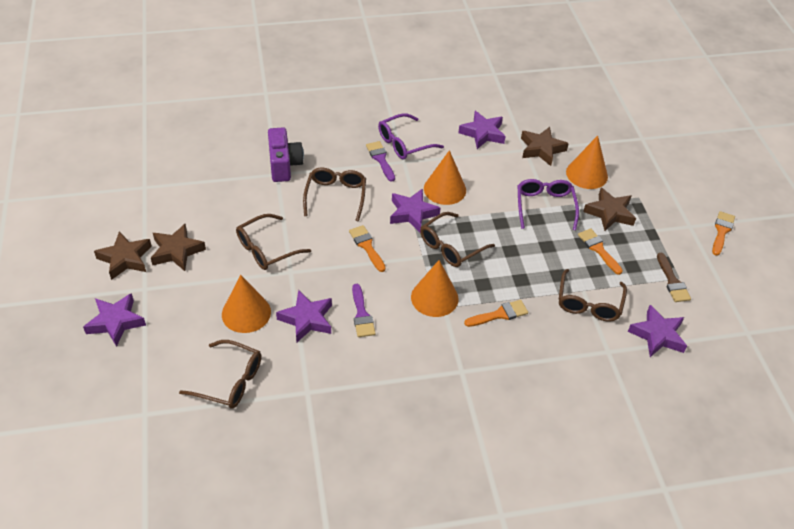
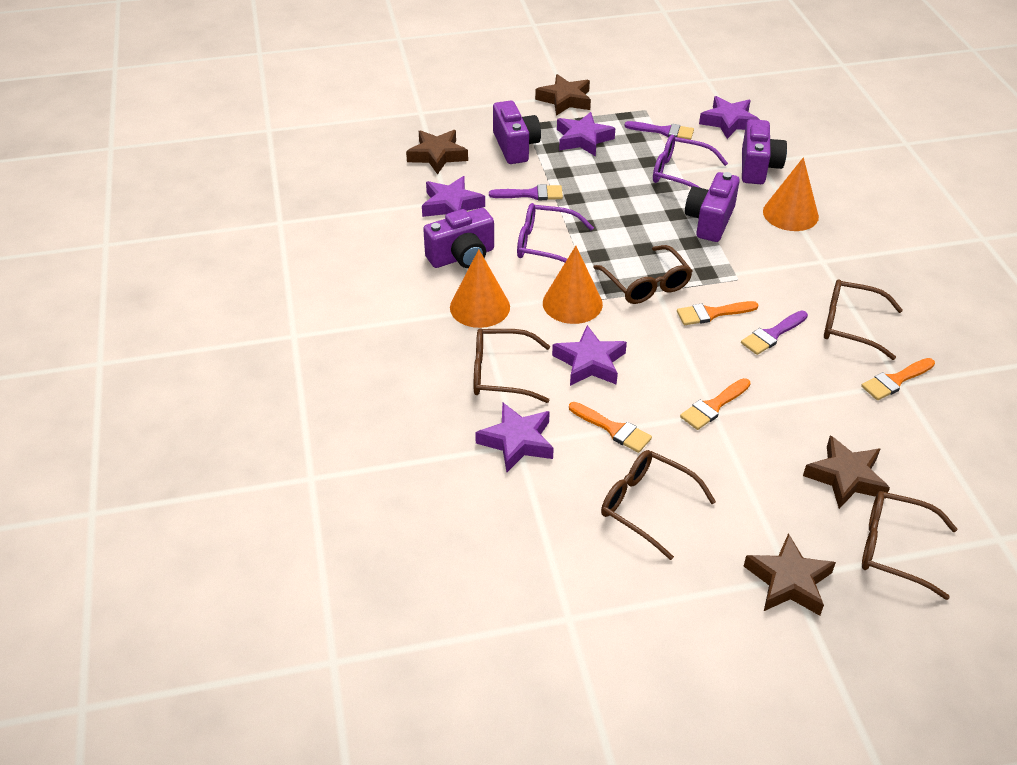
brown brush: 1 -> 0
orange cone: 4 -> 3
purple brush: 2 -> 3
purple camera: 1 -> 4

